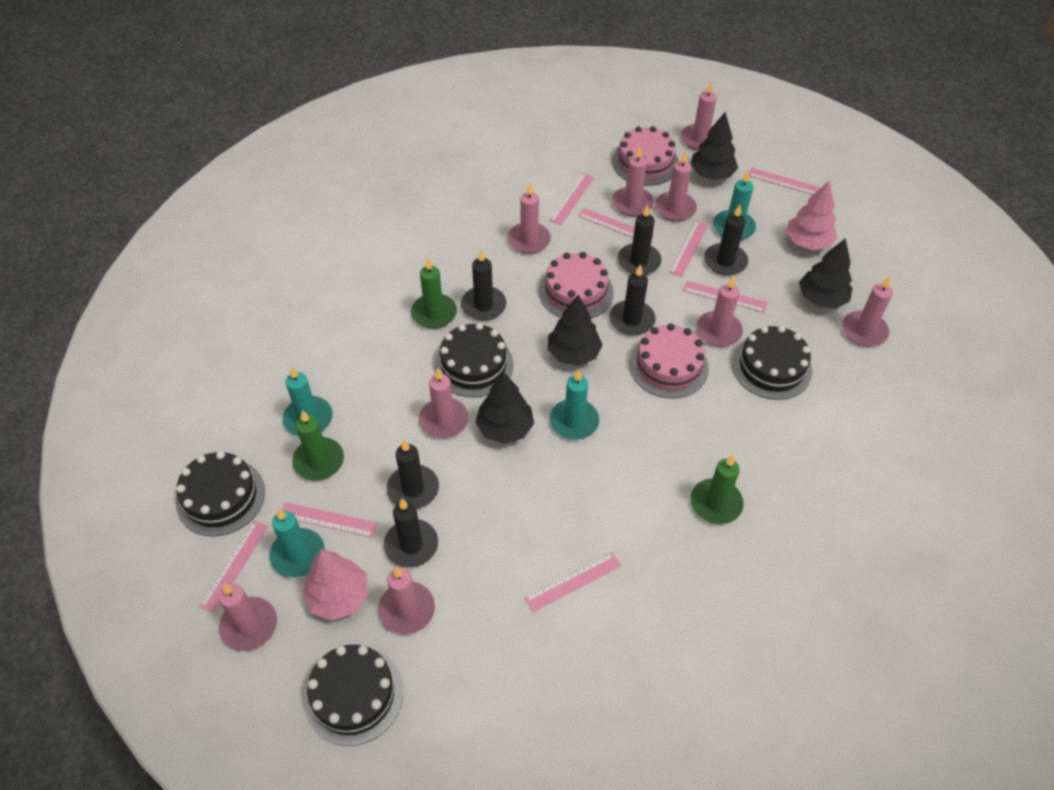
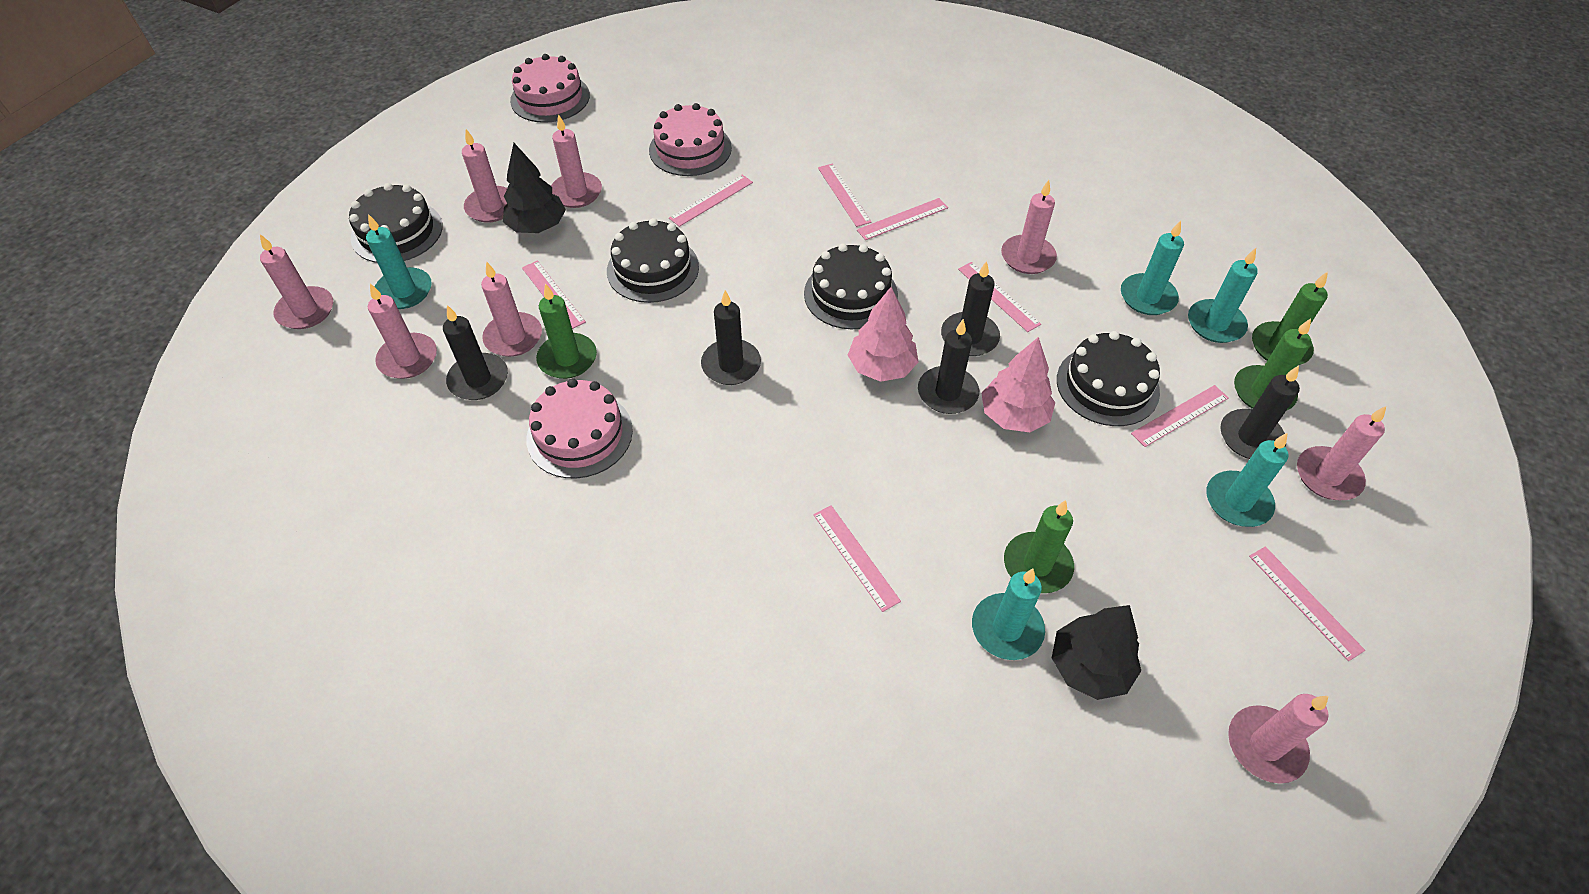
black candle: 6 -> 5
black tree: 4 -> 2
green candle: 3 -> 4
pink candle: 9 -> 8
turquoise candle: 4 -> 5

